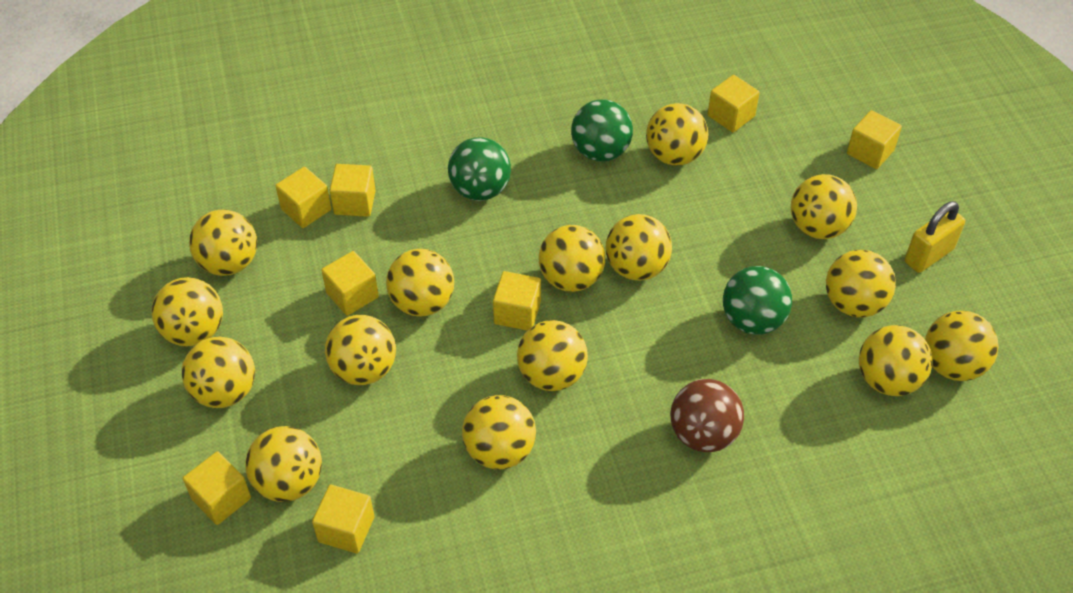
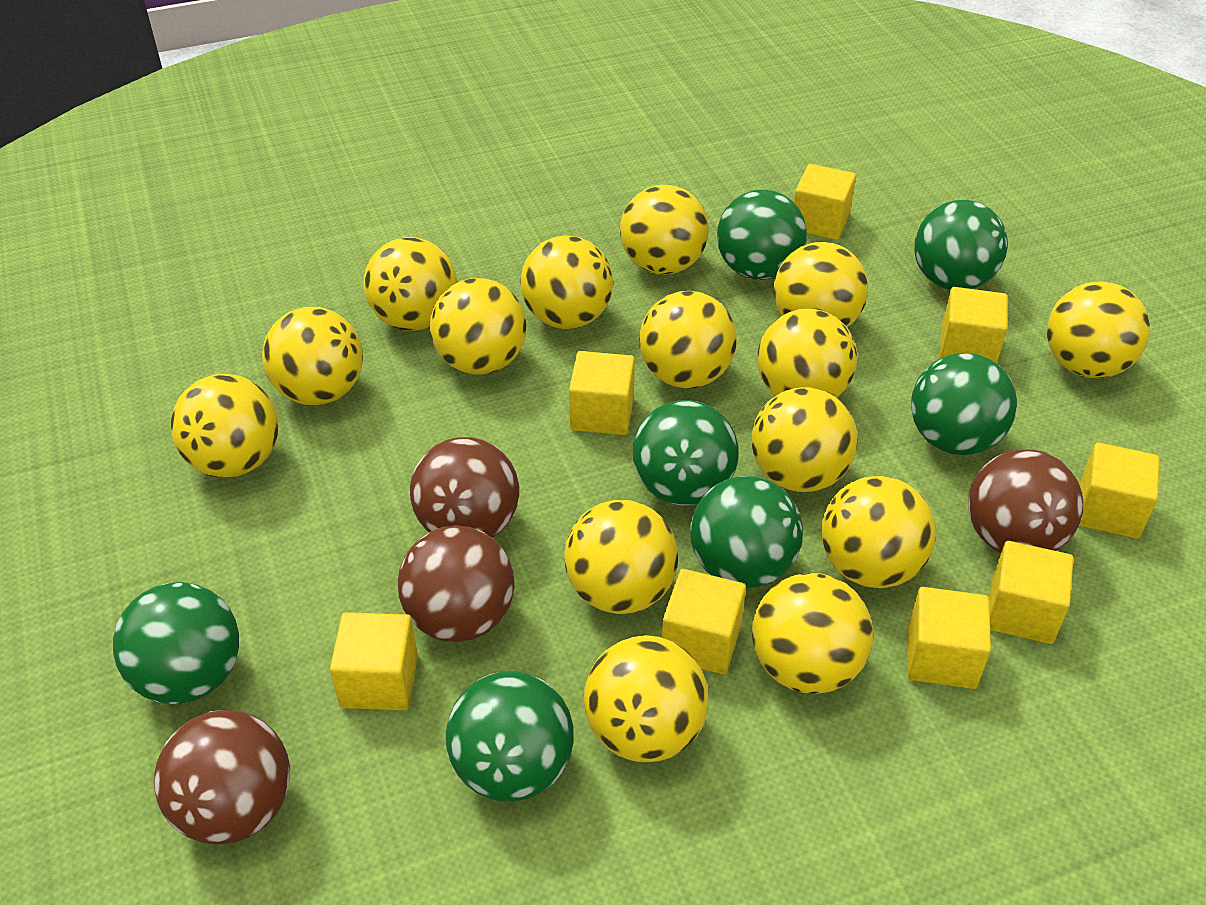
brown ball: 1 -> 4
green ball: 3 -> 7
yellow padlock: 1 -> 0

